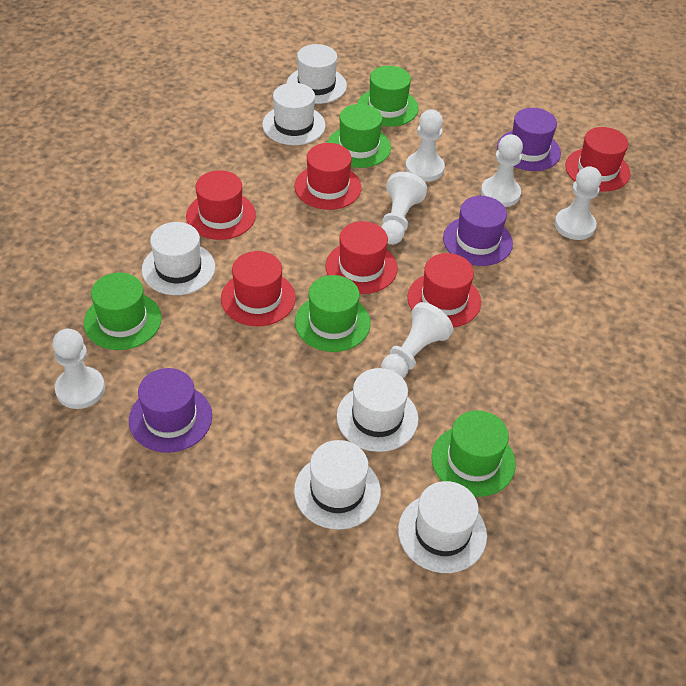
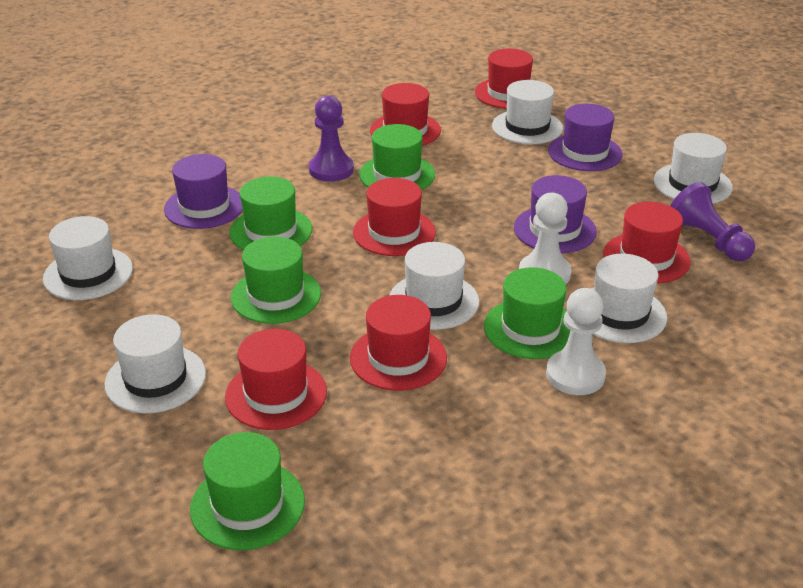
purple pawn: 0 -> 2
white pawn: 6 -> 2

